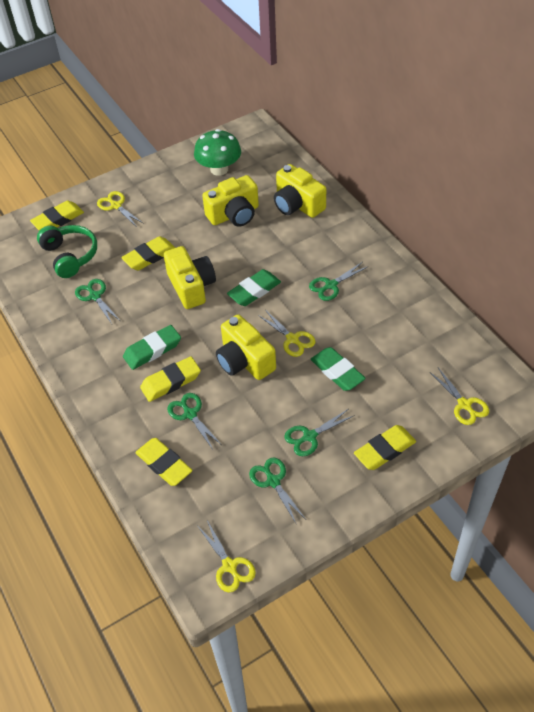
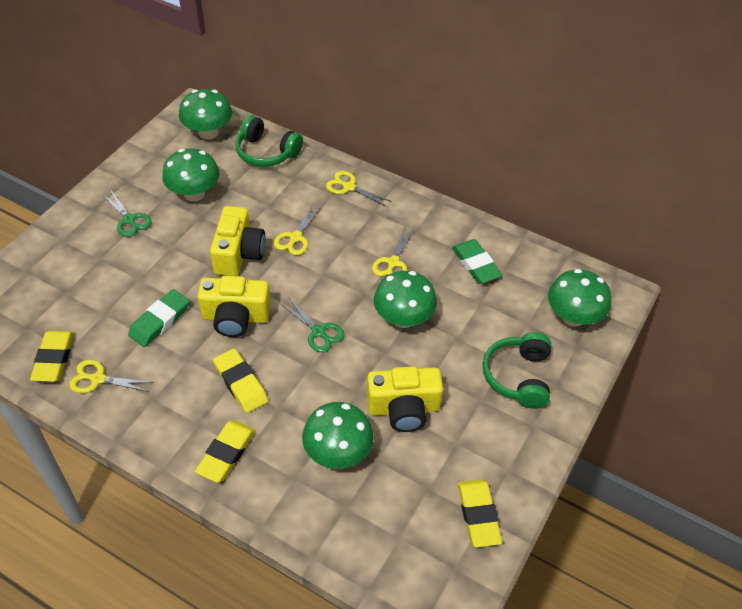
green eraser: 3 -> 2
green headphones: 1 -> 2
green mushroom: 1 -> 5
green scissors: 5 -> 2
yellow camera: 4 -> 3
yellow eraser: 5 -> 4

